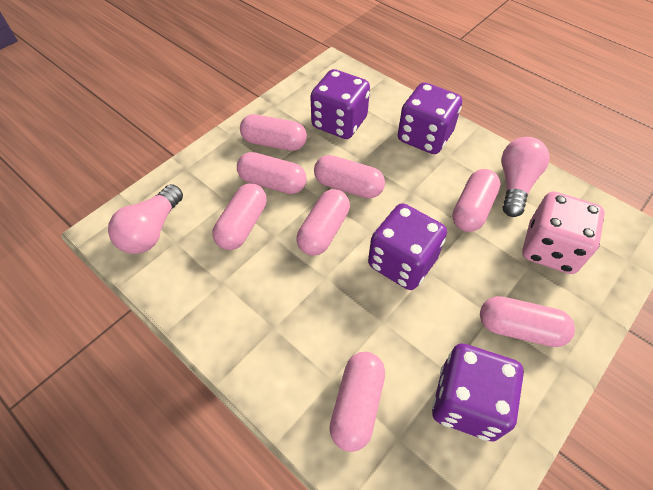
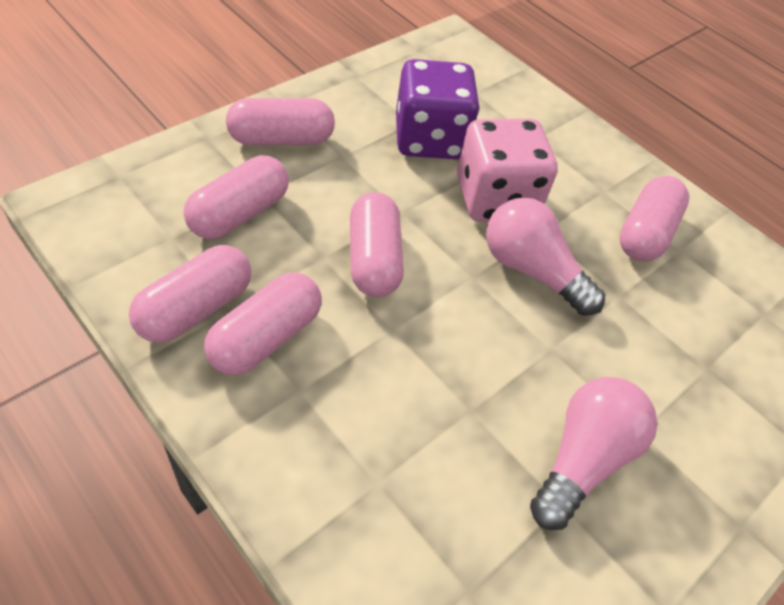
pink capsule: 8 -> 6
purple dice: 4 -> 1

